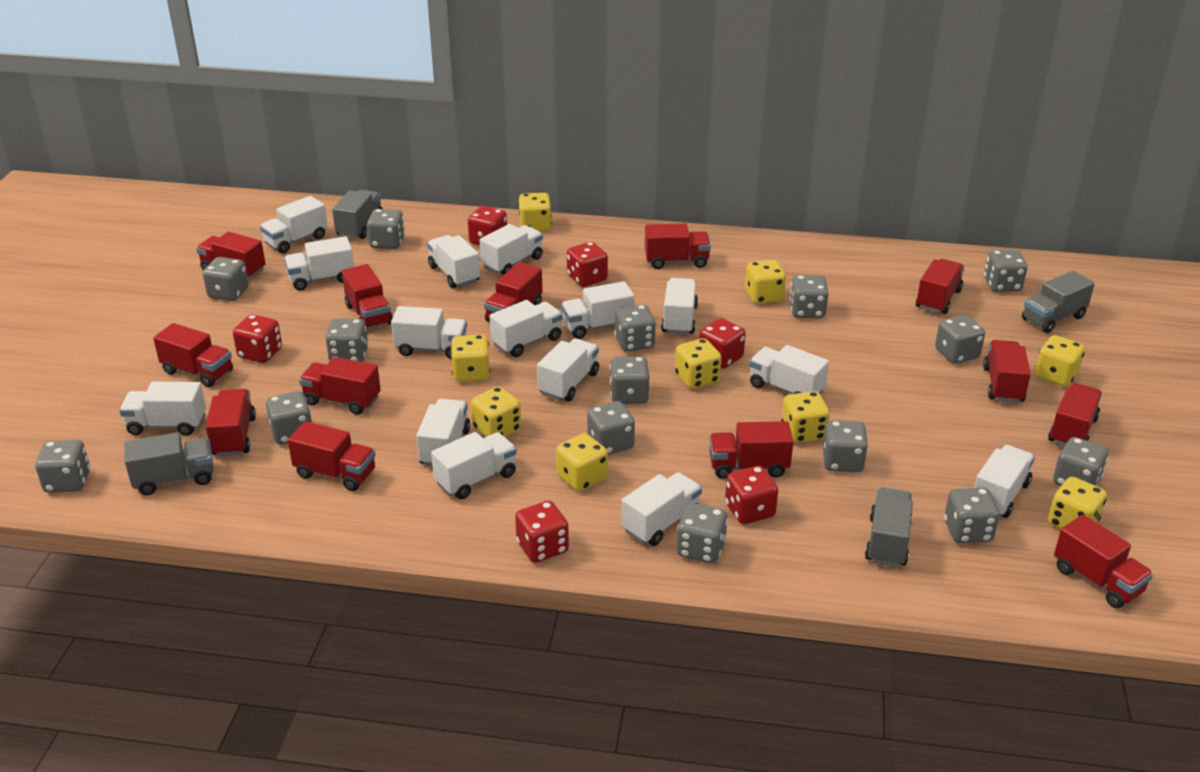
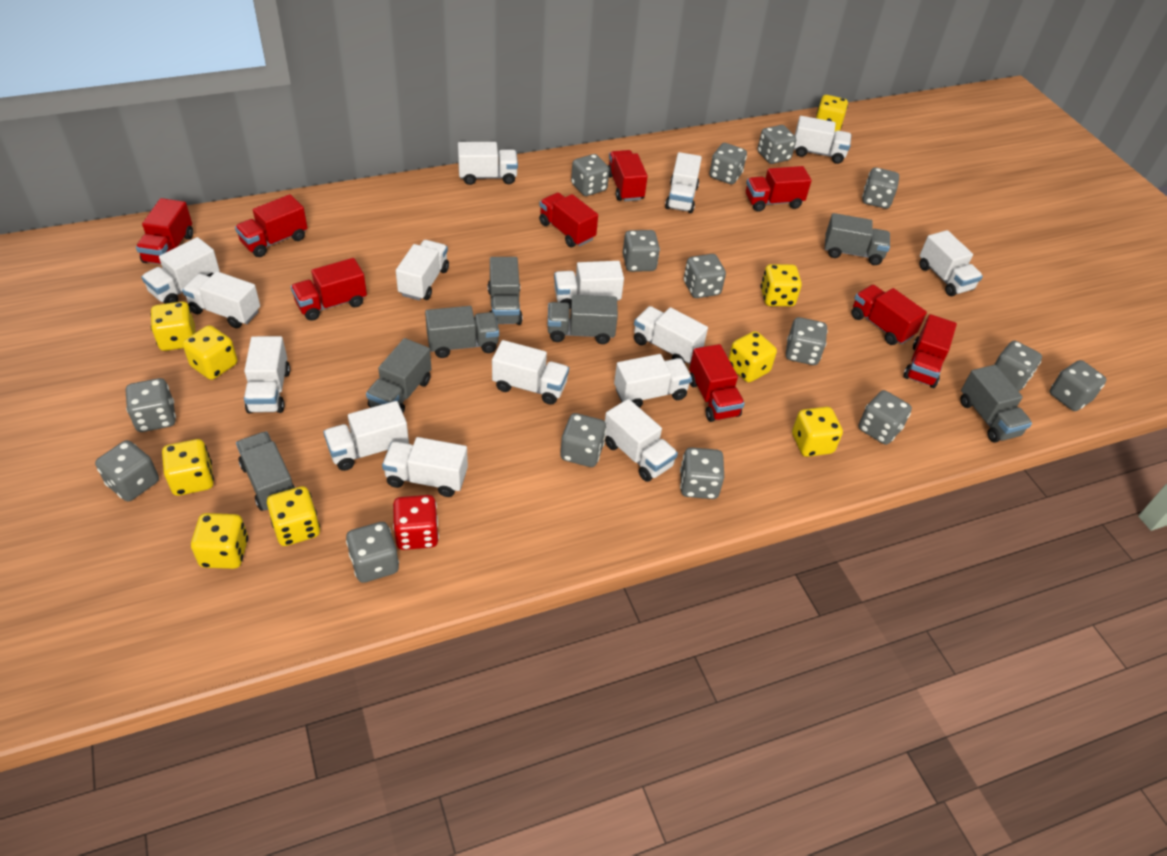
grey truck: 4 -> 7
red dice: 6 -> 1
red truck: 13 -> 9

